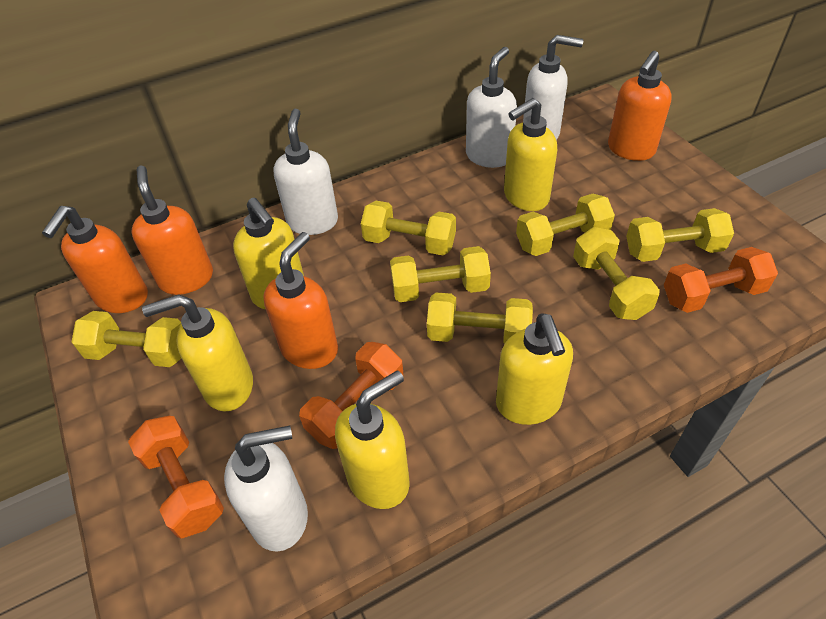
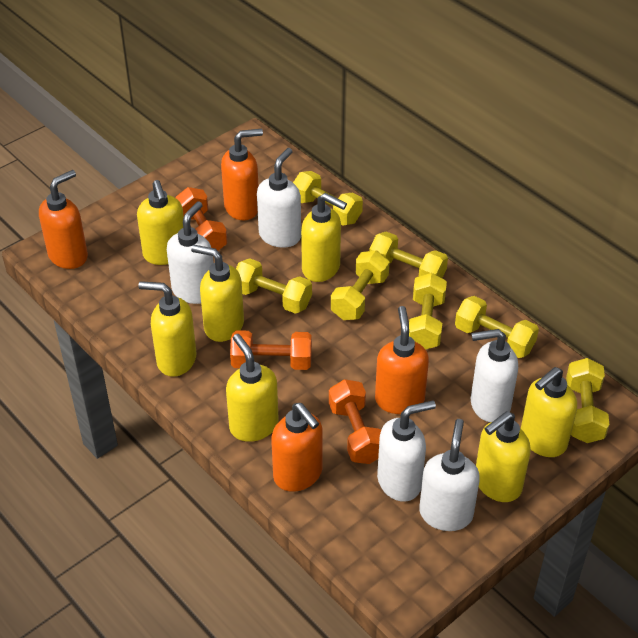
white soap dispenser: 4 -> 5
yellow soap dispenser: 5 -> 7

